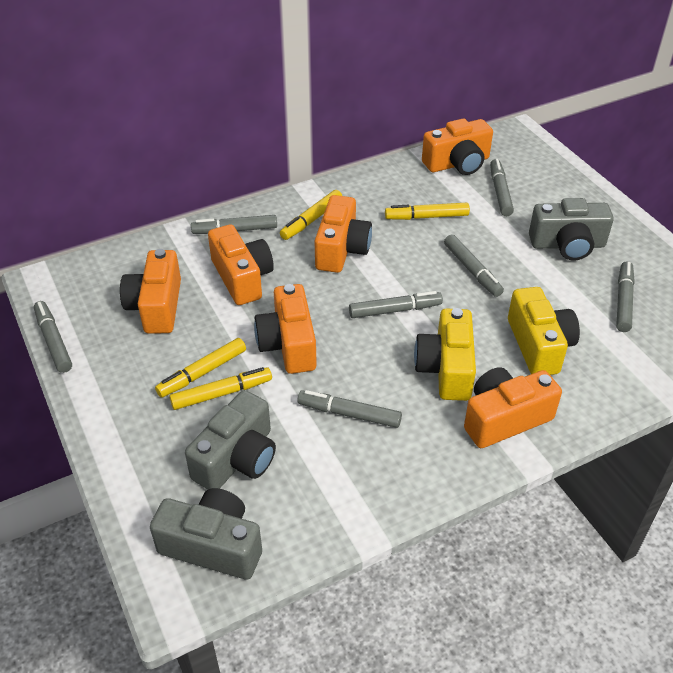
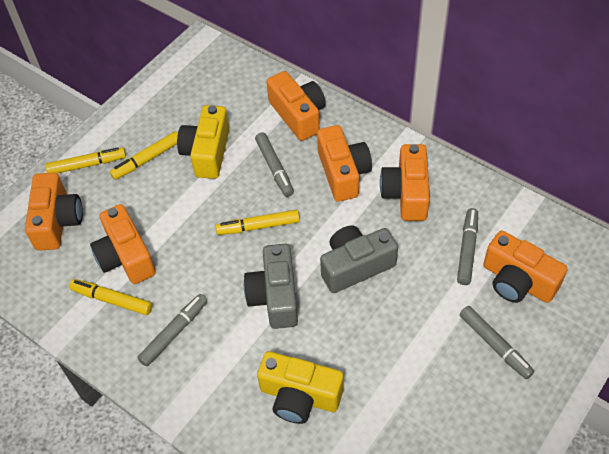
grey camera: 3 -> 2
grey marker: 7 -> 4

